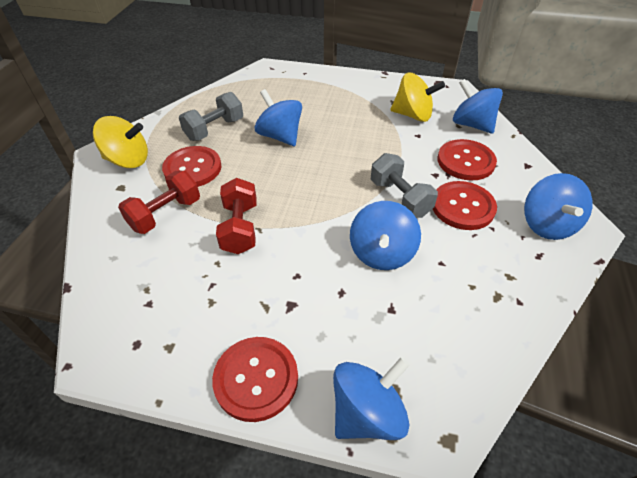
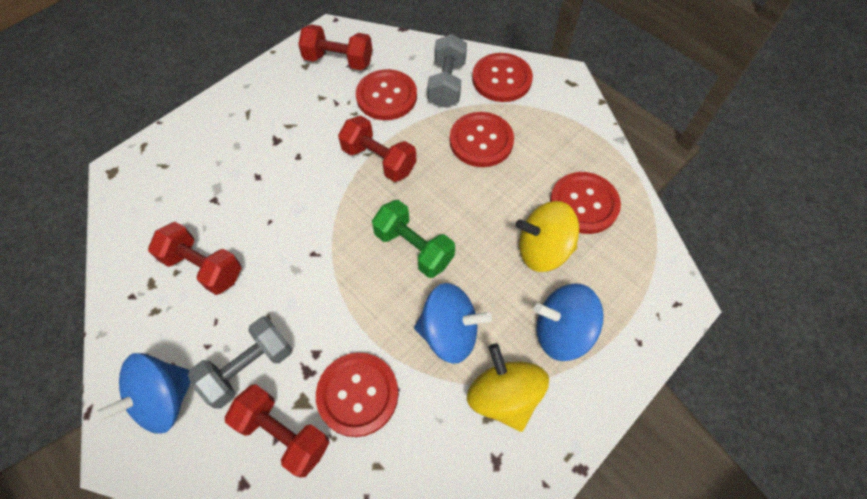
blue spinning top: 5 -> 3
green dumbbell: 0 -> 1
red button: 4 -> 5
red dumbbell: 2 -> 4

